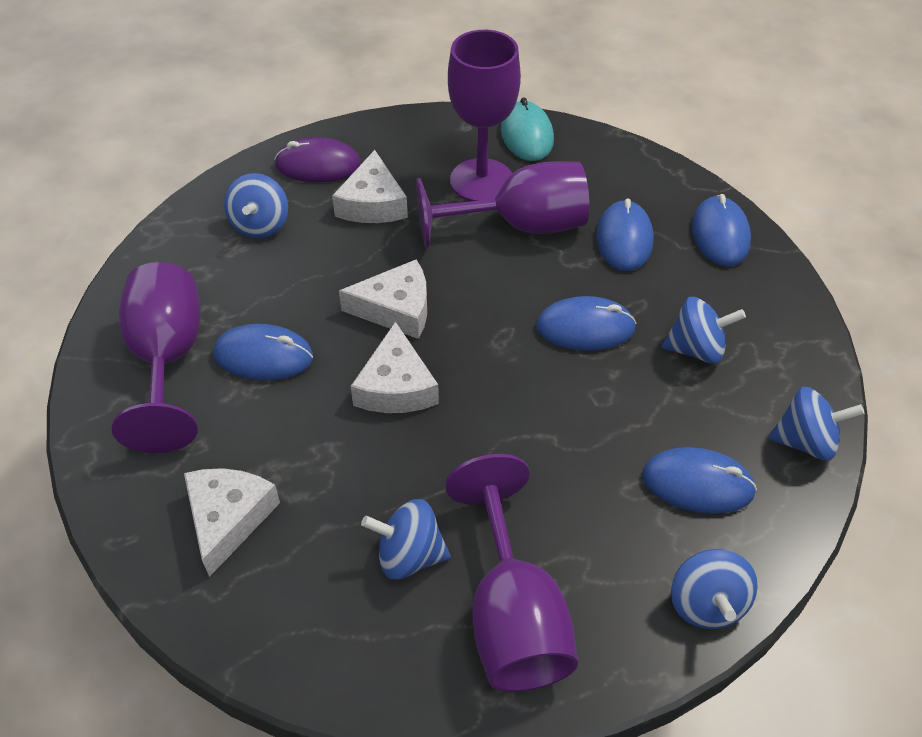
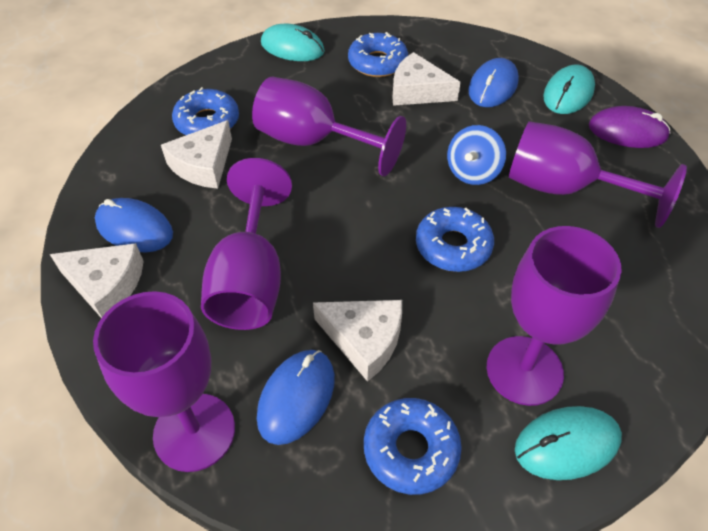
blue donut: 0 -> 4
blue mouse: 5 -> 3
blue spinning top: 5 -> 1
purple goblet: 4 -> 5
turquoise mouse: 1 -> 3

